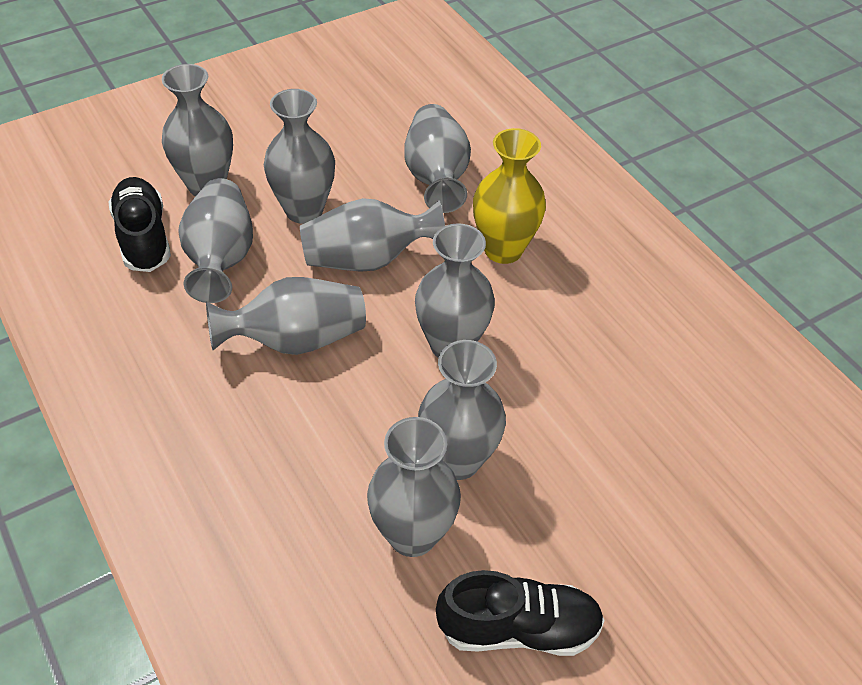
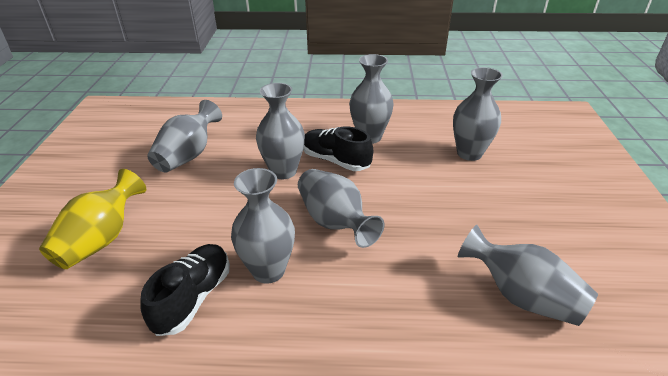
grey vase: 9 -> 7

